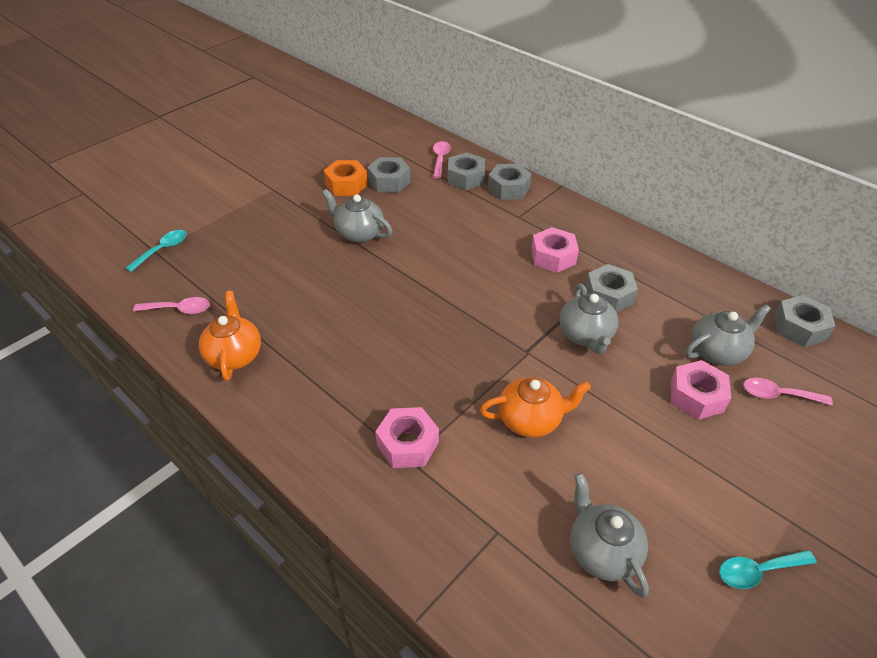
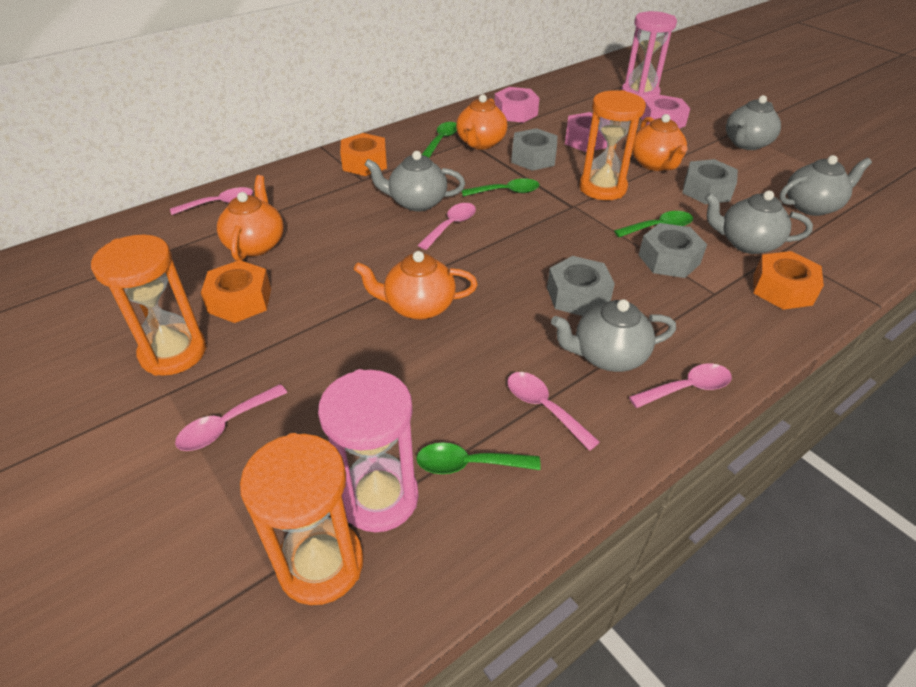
green spoon: 0 -> 4
grey nut: 5 -> 4
grey teapot: 4 -> 5
orange hourglass: 0 -> 3
orange nut: 1 -> 3
orange teapot: 2 -> 4
pink hourglass: 0 -> 2
pink spoon: 3 -> 5
turquoise spoon: 2 -> 0

